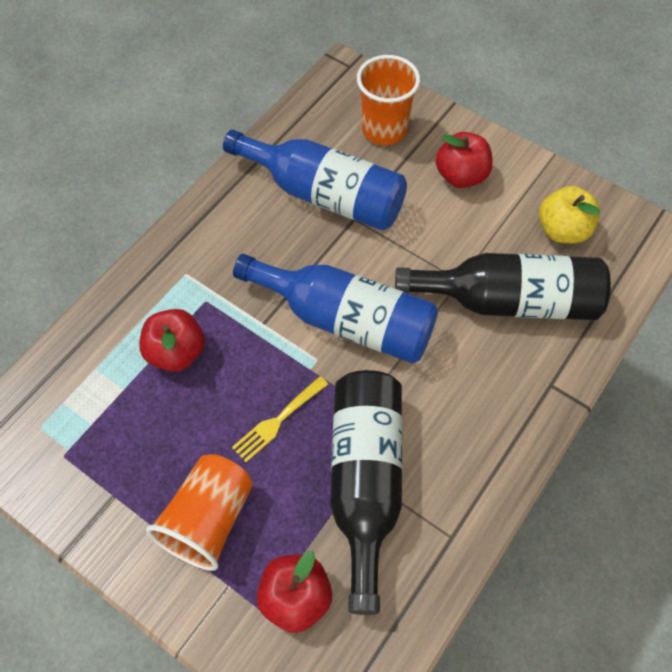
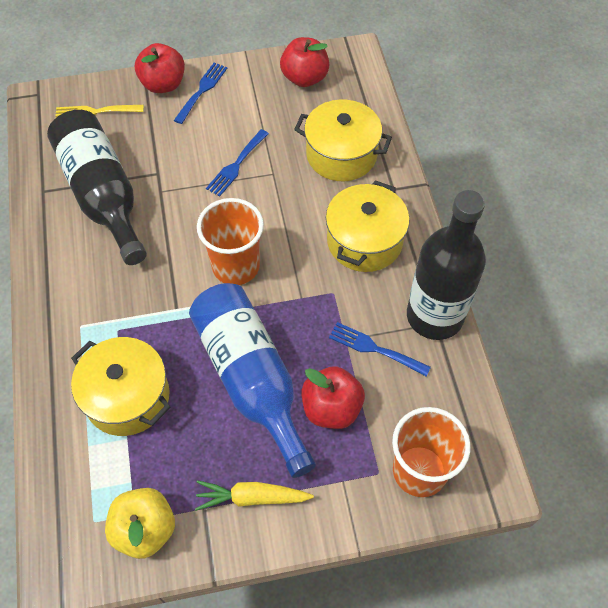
blue bottle: 2 -> 1
blue fork: 0 -> 3
yellow carrot: 0 -> 1
yellow pot: 0 -> 3

